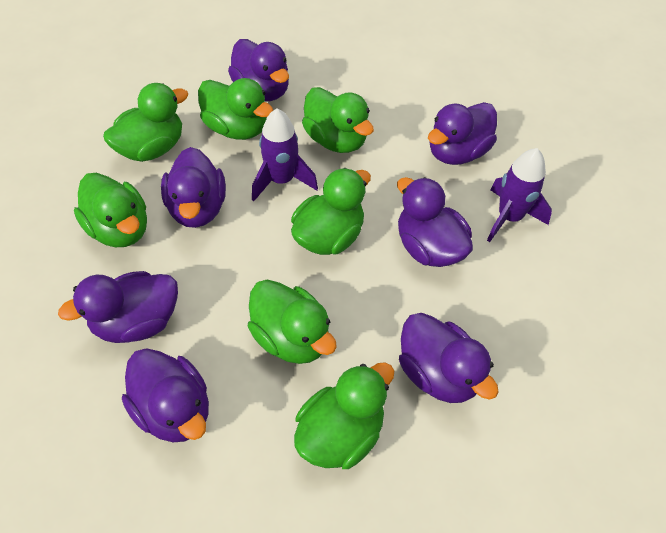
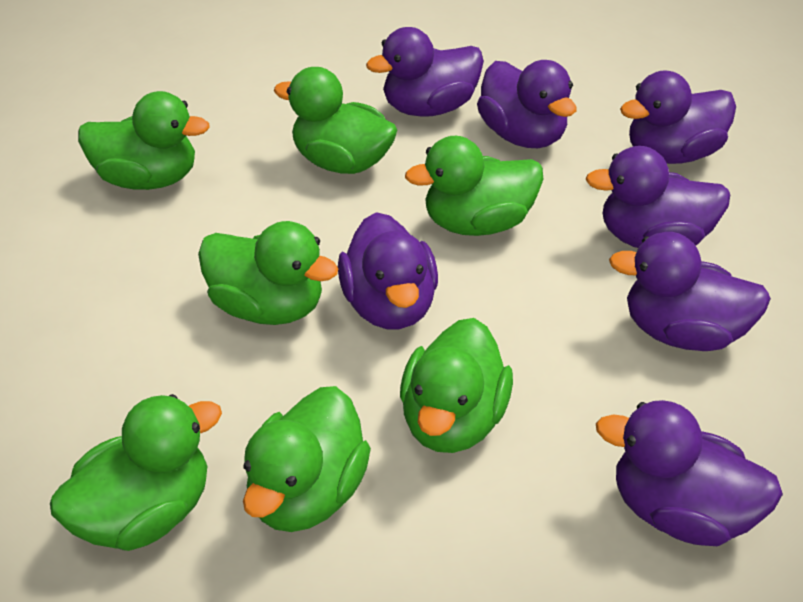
purple rocket: 2 -> 0

